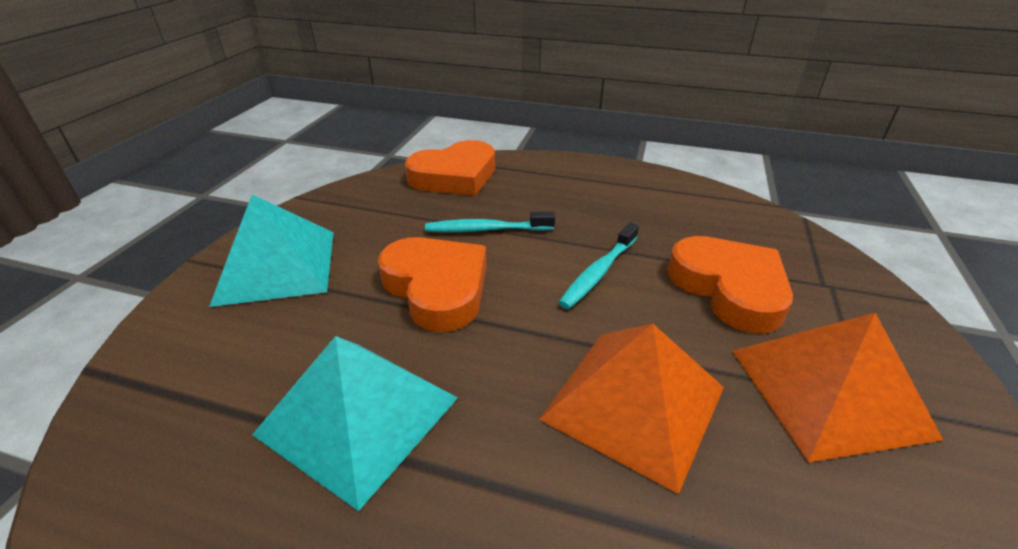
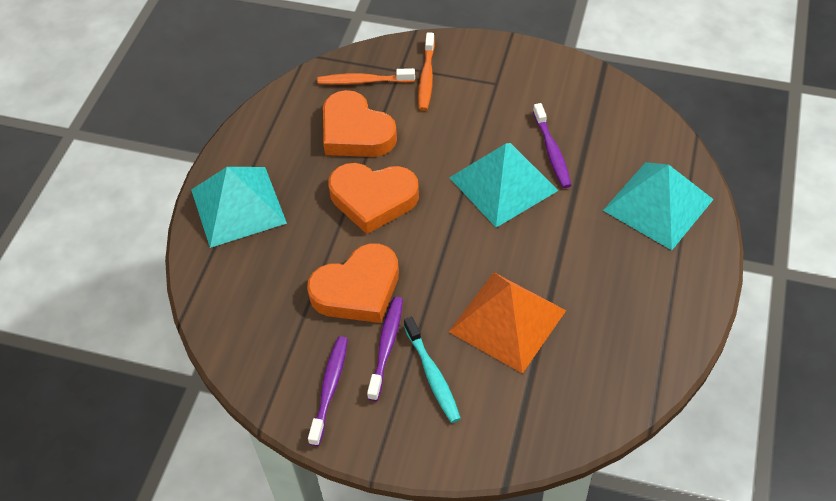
orange pyramid: 2 -> 1
orange toothbrush: 0 -> 2
purple toothbrush: 0 -> 3
turquoise pyramid: 2 -> 3
turquoise toothbrush: 2 -> 1

